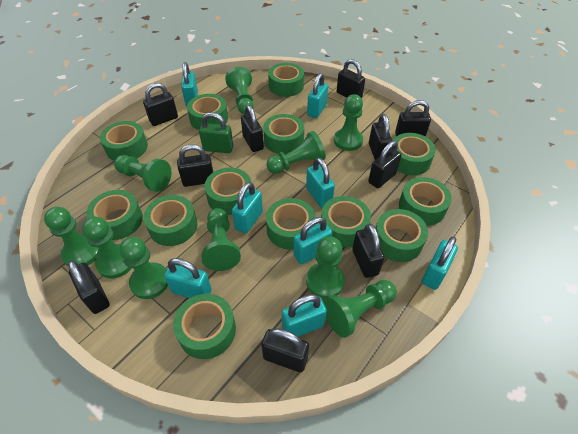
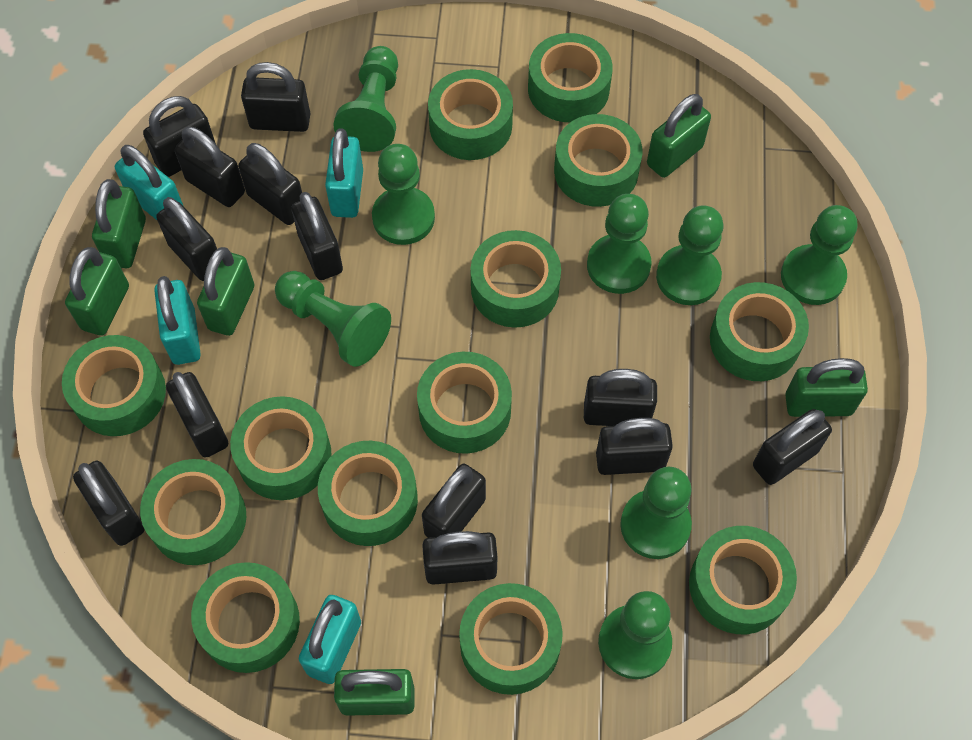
black padlock: 10 -> 13
green padlock: 1 -> 6
green pawn: 10 -> 8
turquoise padlock: 8 -> 4

